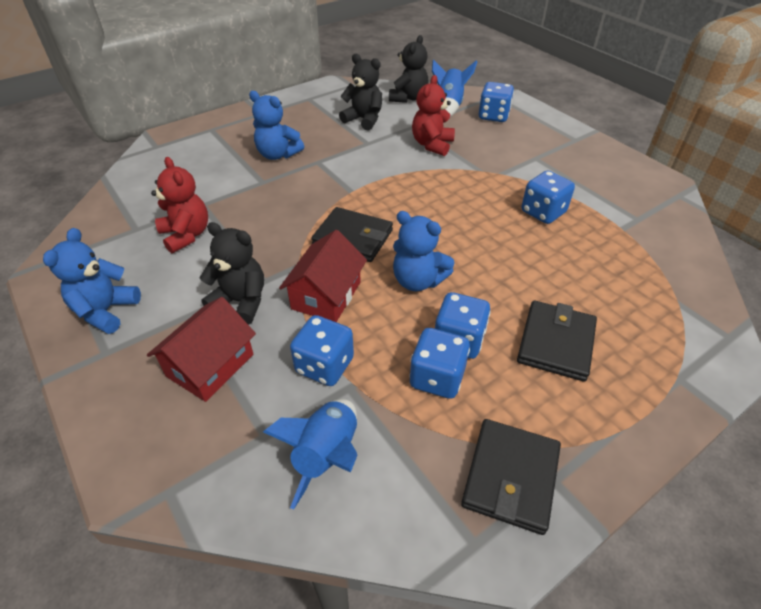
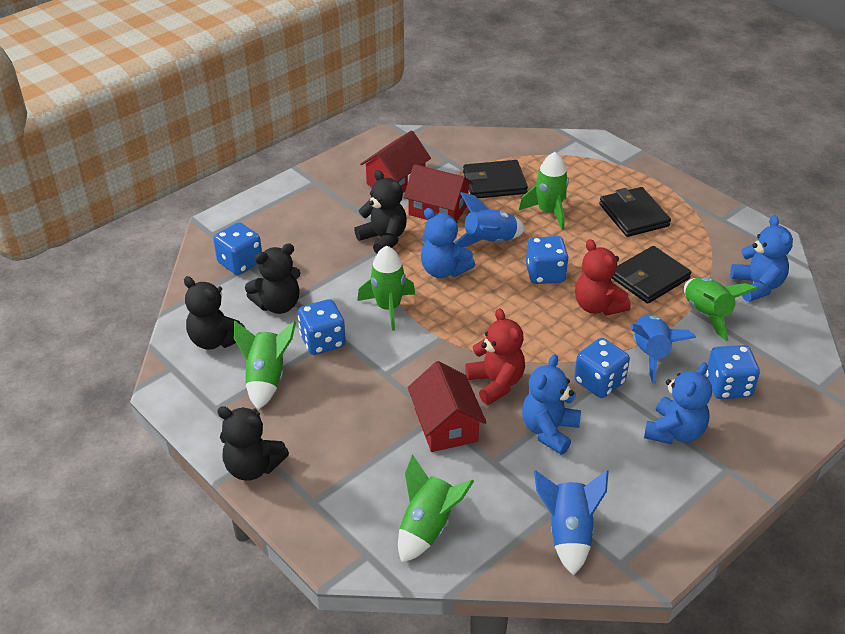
black teddy bear: 3 -> 4
blue rocket: 2 -> 3
blue teddy bear: 3 -> 4
green rocket: 0 -> 5
red house: 2 -> 3

